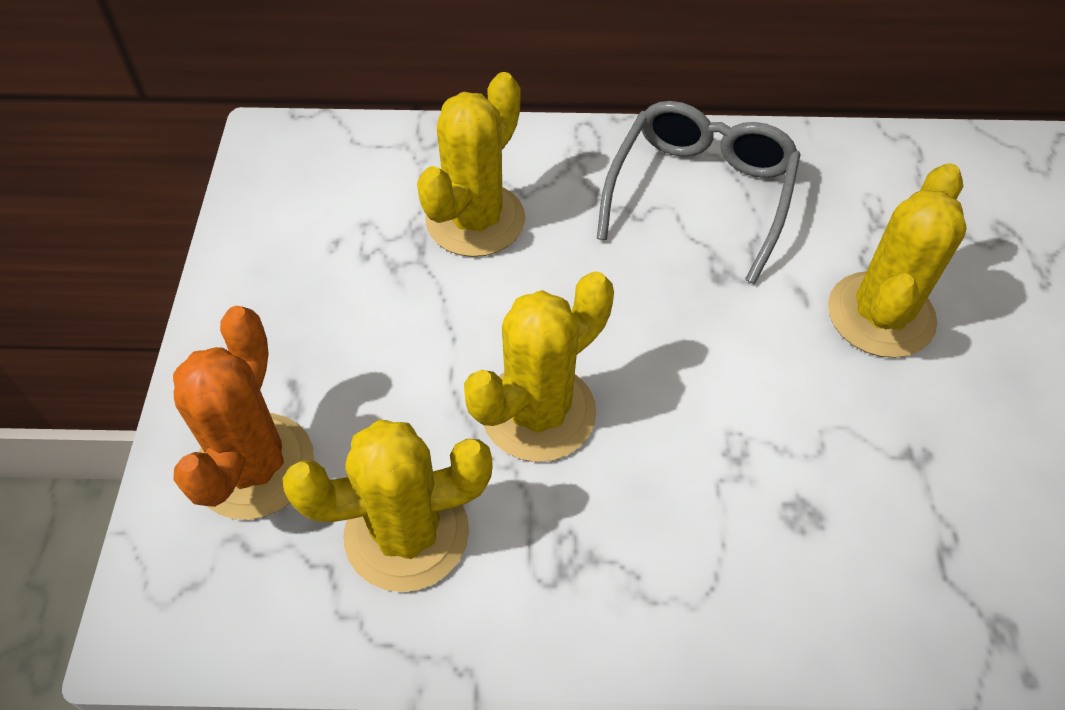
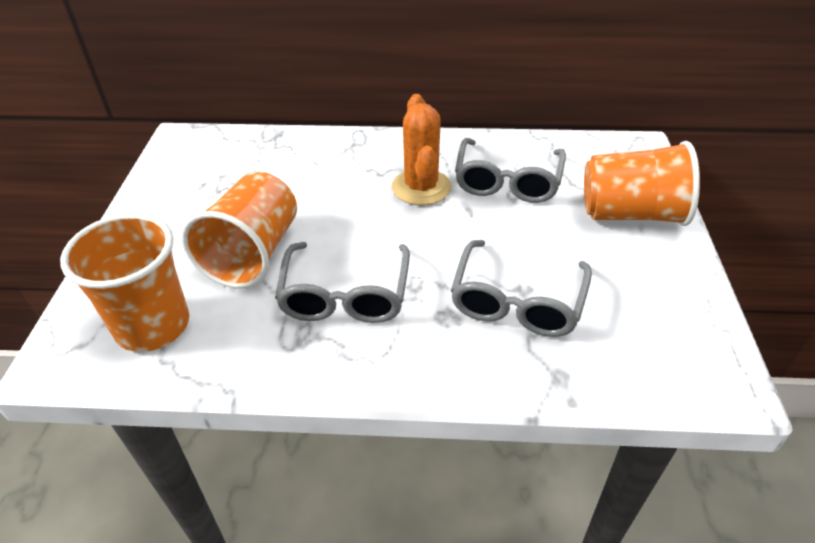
grey glasses: 1 -> 3
orange cup: 0 -> 3
yellow cactus: 4 -> 0

